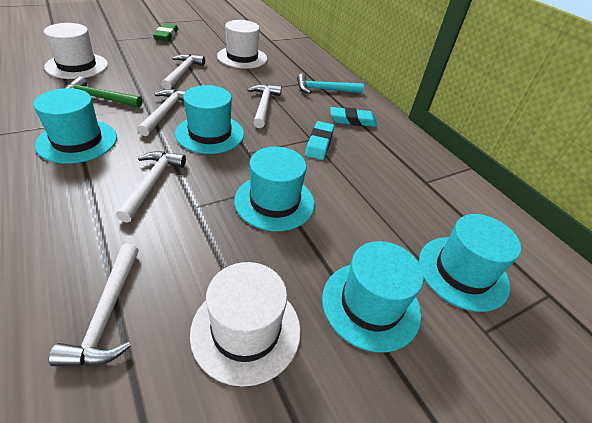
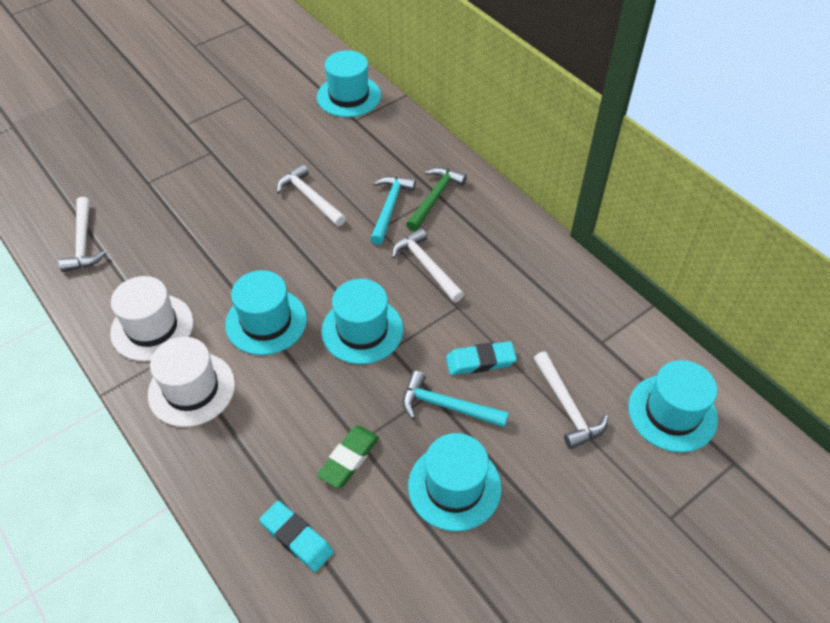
turquoise hammer: 1 -> 2
white hammer: 5 -> 4
white hat: 3 -> 2

